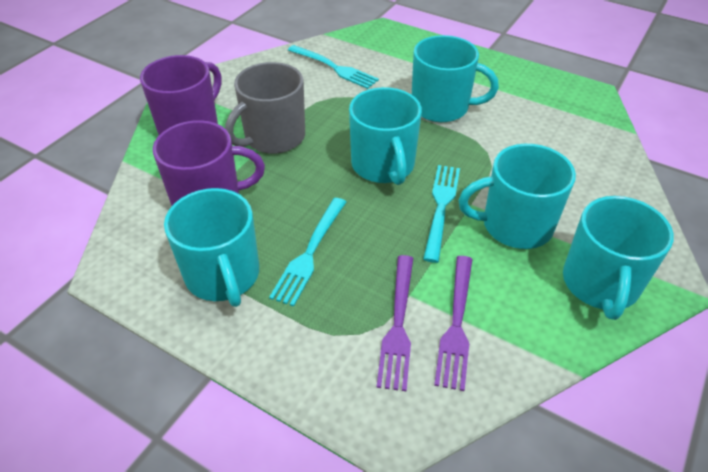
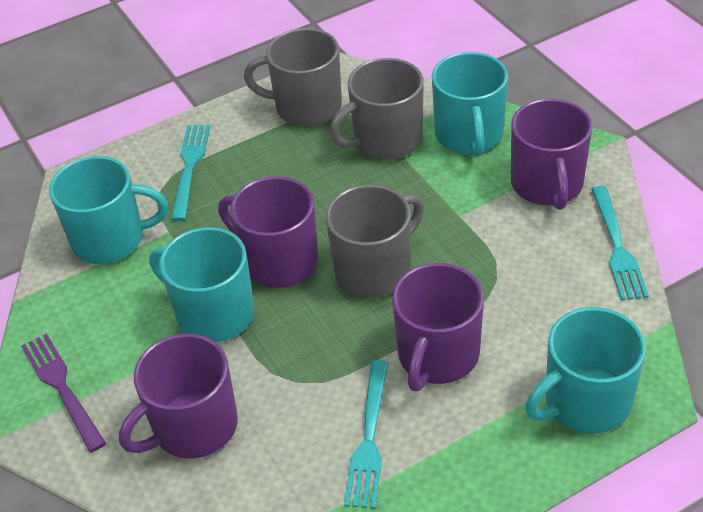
grey mug: 1 -> 3
purple fork: 2 -> 1
purple mug: 2 -> 4
turquoise mug: 5 -> 4

